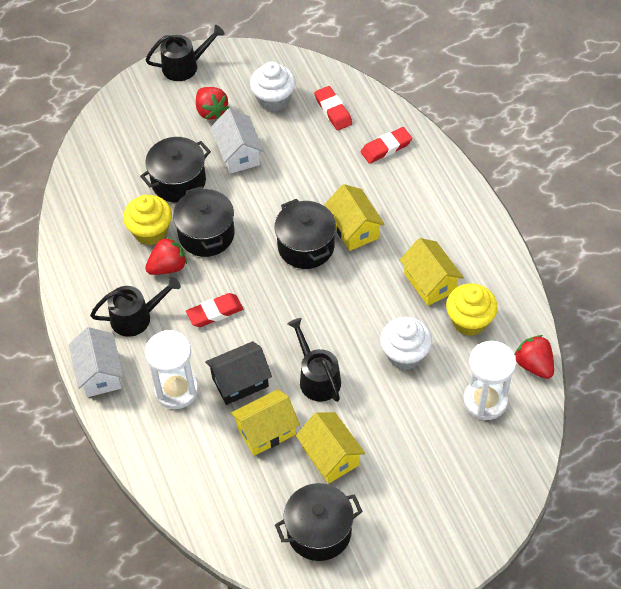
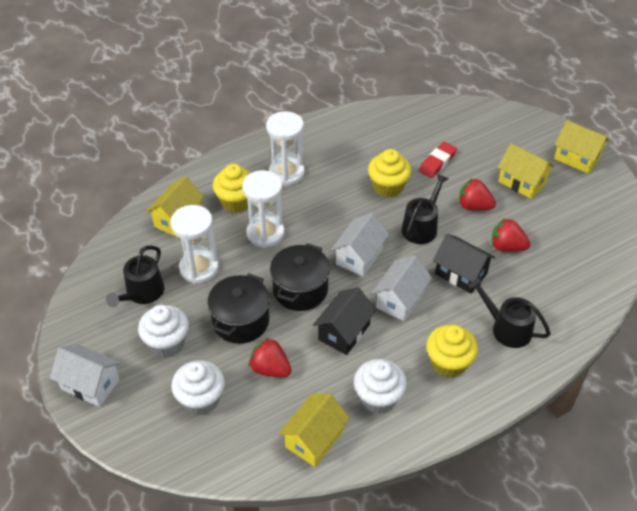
black house: 1 -> 2
black pot: 4 -> 2
red eraser: 3 -> 1
white cupcake: 2 -> 3
white hourglass: 2 -> 3
white house: 2 -> 3
yellow cupcake: 2 -> 3

